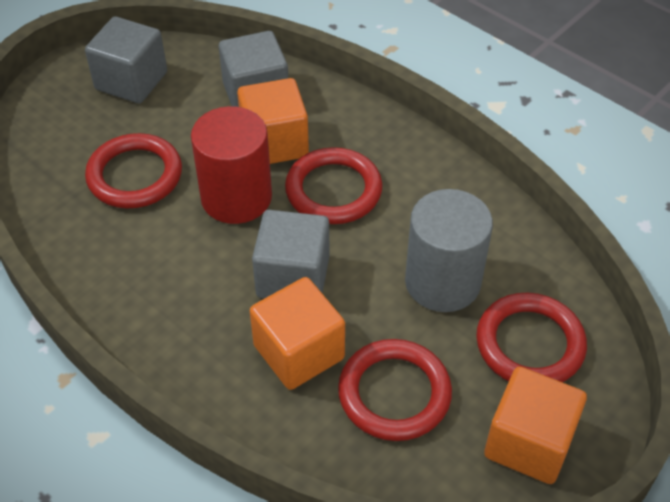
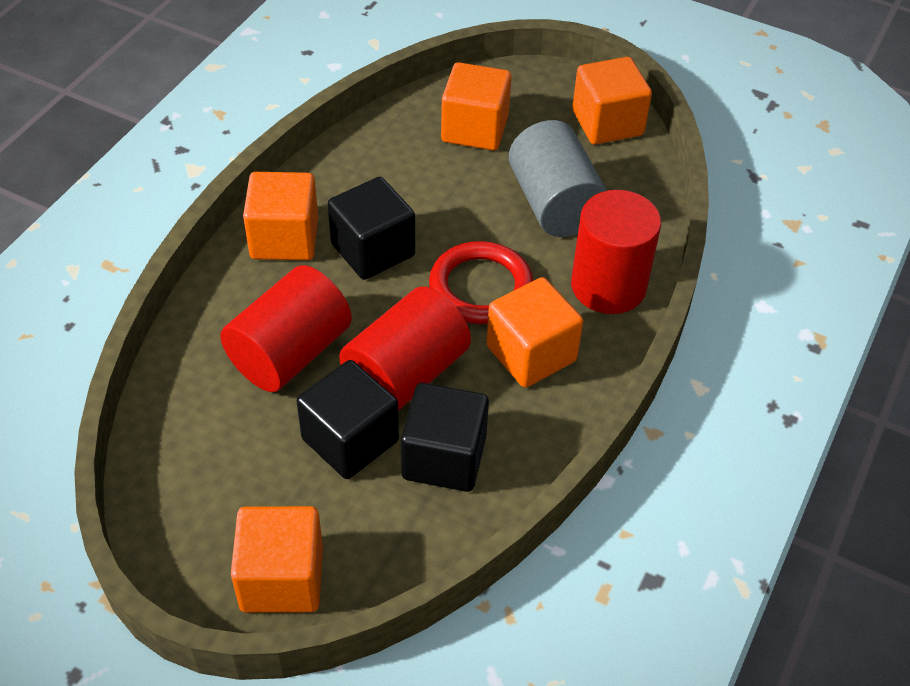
black cube: 0 -> 3
grey cube: 3 -> 0
orange cube: 3 -> 5
red cylinder: 1 -> 3
red ring: 4 -> 1

